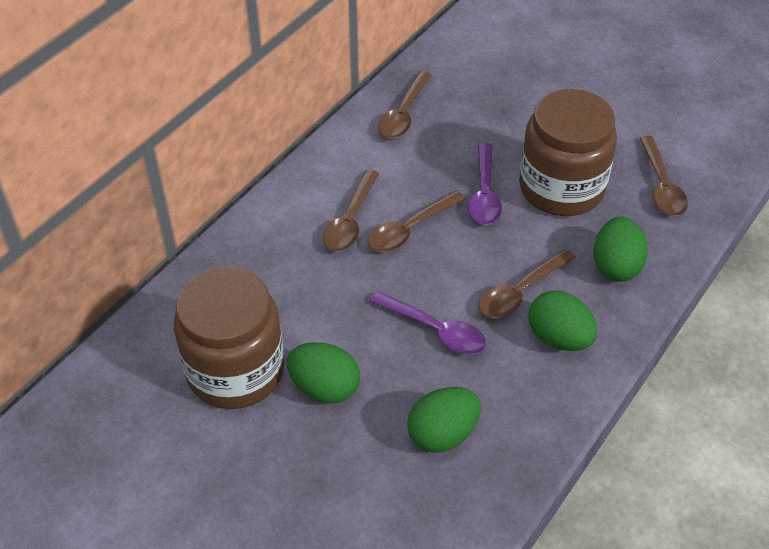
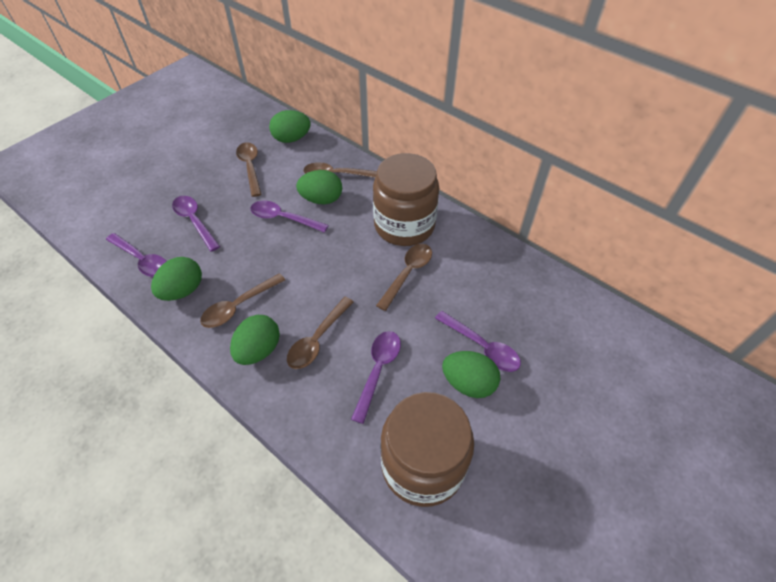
green egg: 4 -> 5
purple spoon: 2 -> 5

